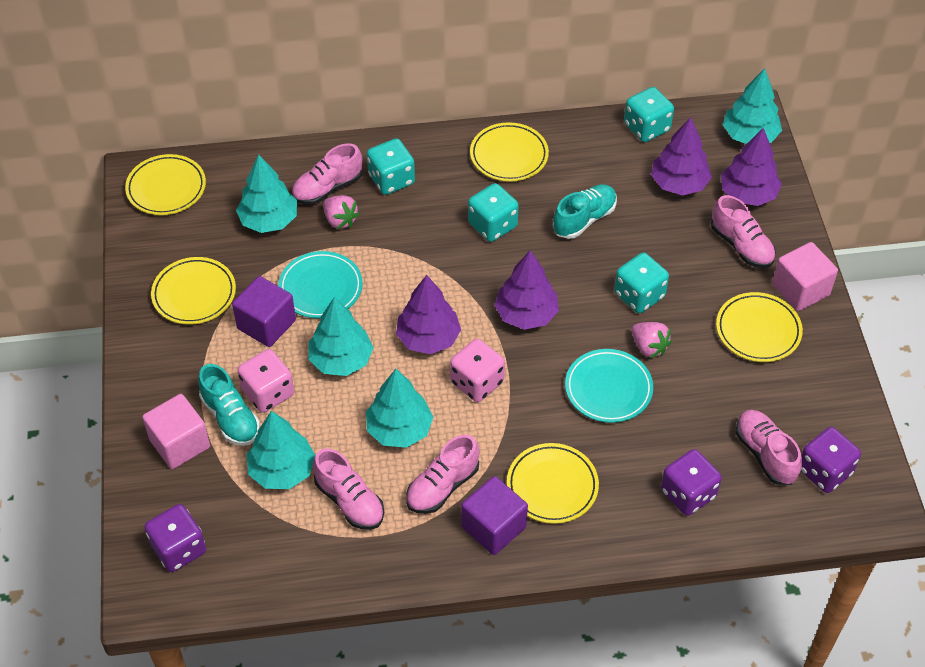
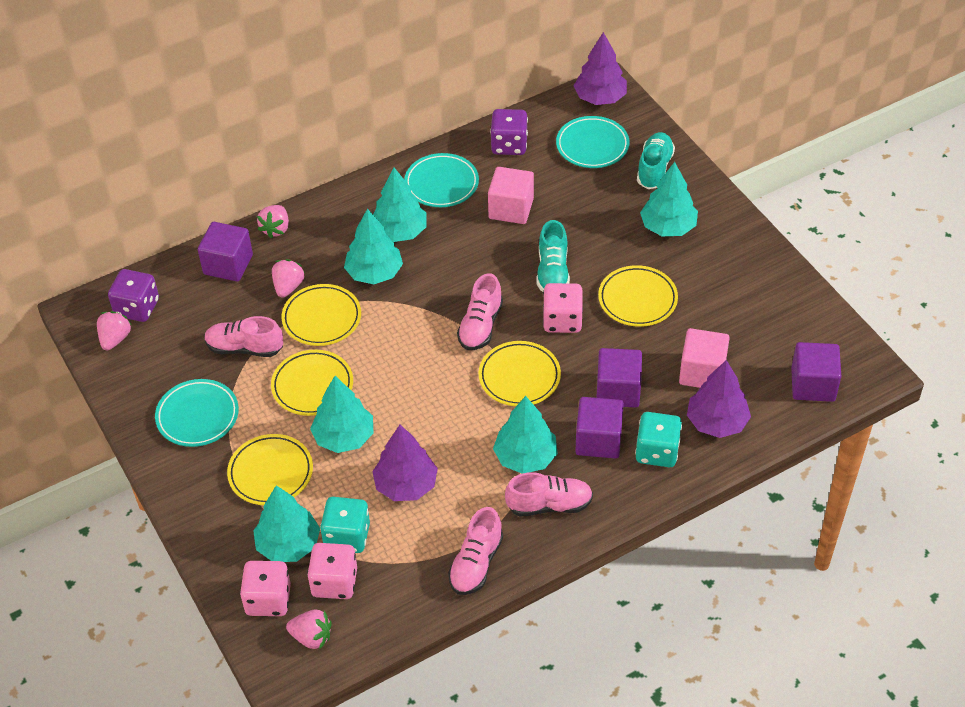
pink dice: 2 -> 3
pink shoe: 5 -> 4
pink strawberry: 2 -> 4
purple cube: 2 -> 4
purple dice: 3 -> 2
purple tree: 4 -> 3
turquoise dice: 4 -> 2
turquoise plate: 2 -> 3
turquoise tree: 5 -> 6

